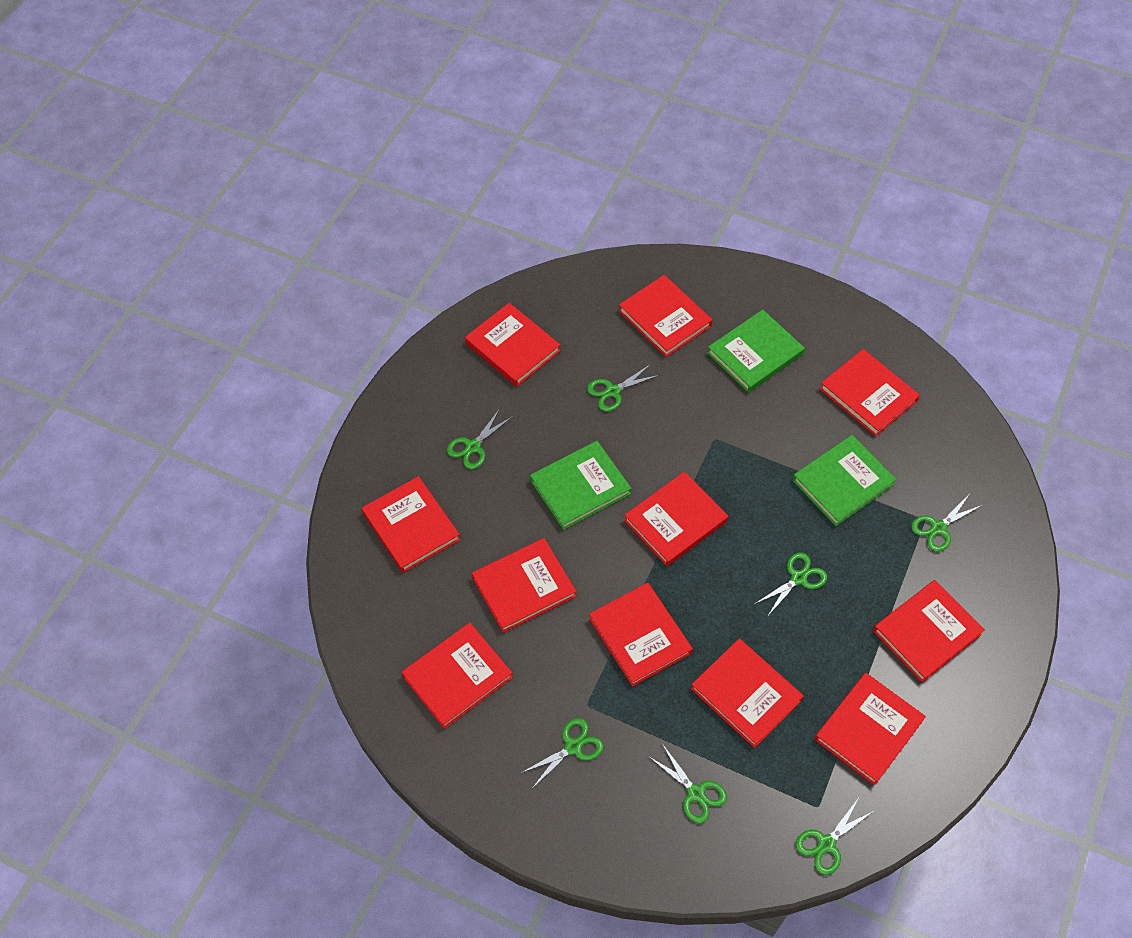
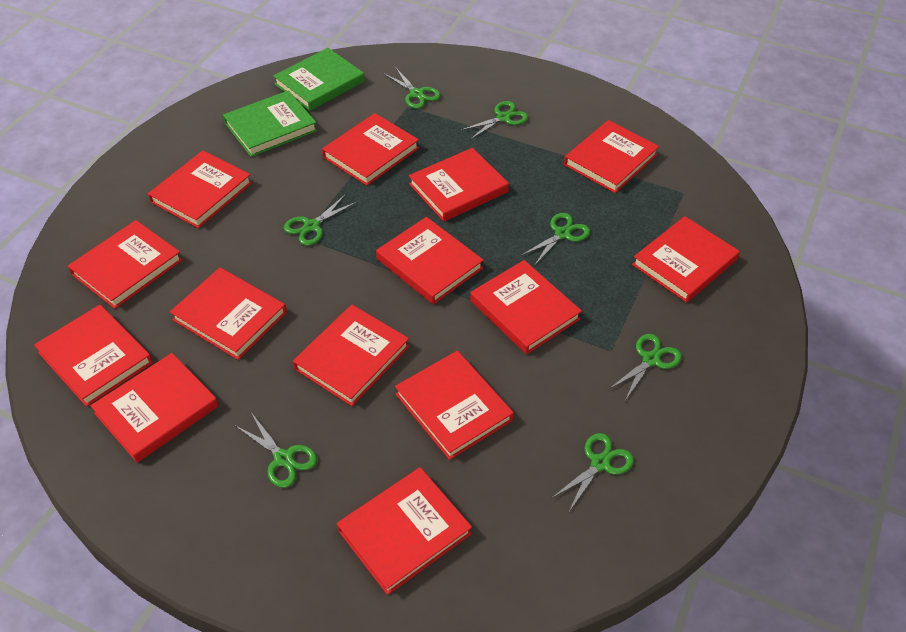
green book: 3 -> 2
red book: 11 -> 14

